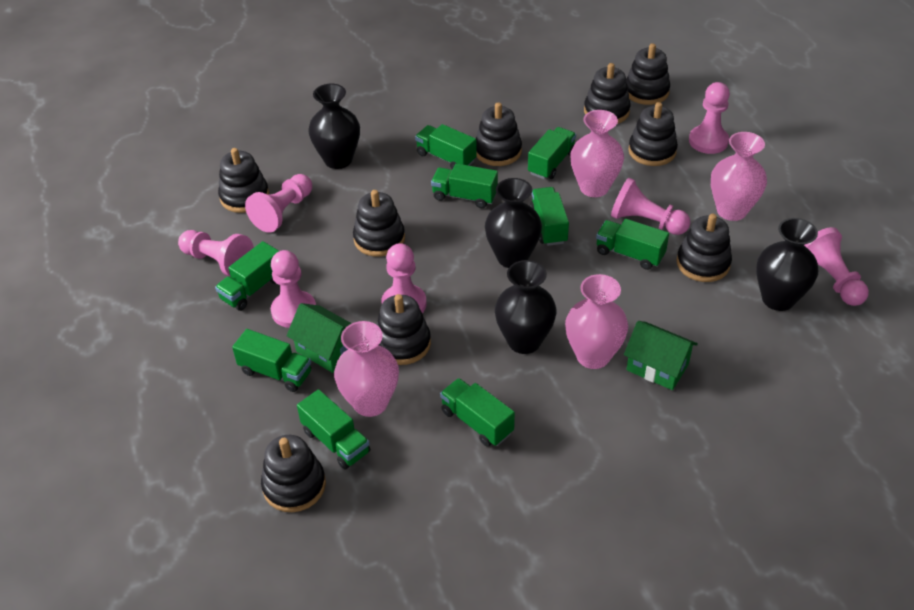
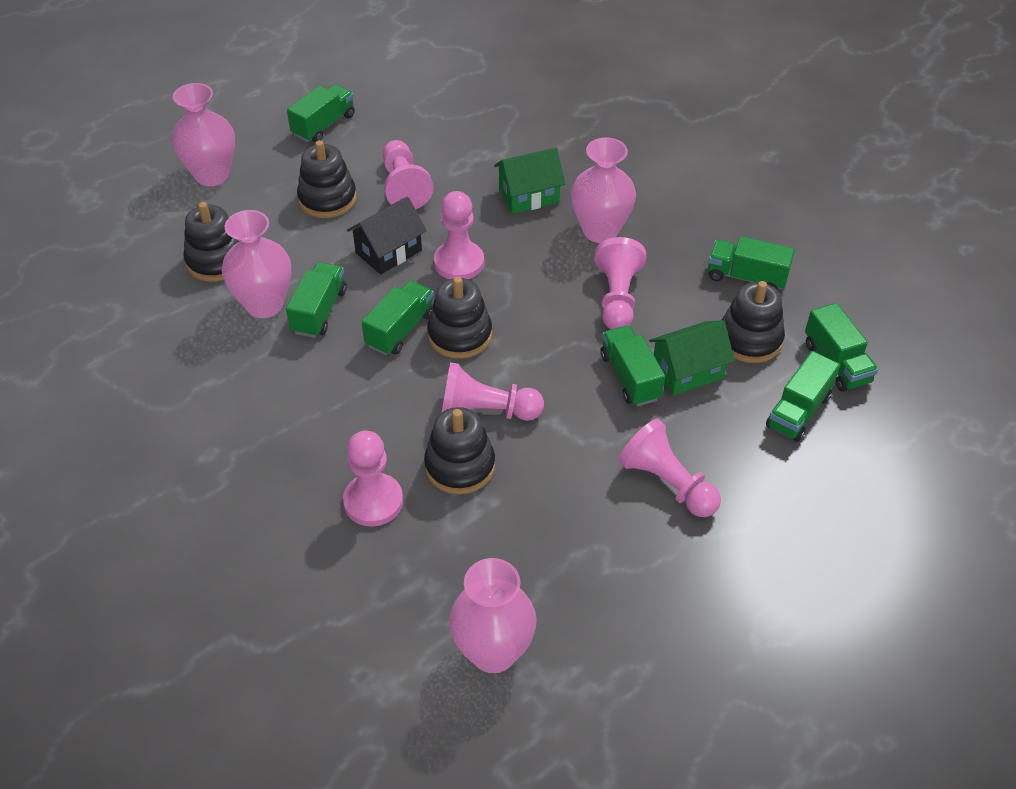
black house: 0 -> 1
black stacking toy: 9 -> 5
black vase: 4 -> 0
green truck: 9 -> 7
pink pawn: 7 -> 6

